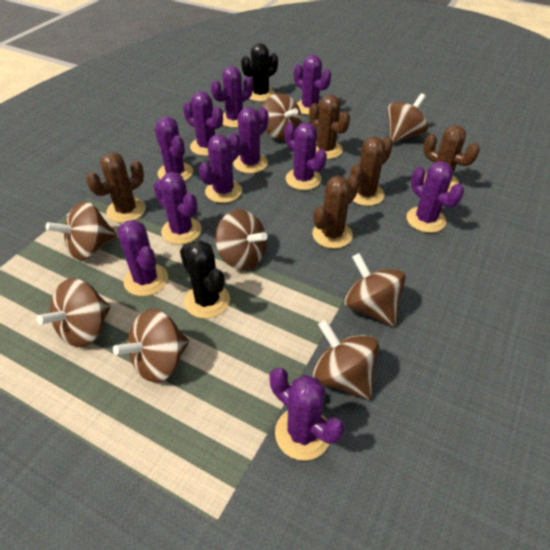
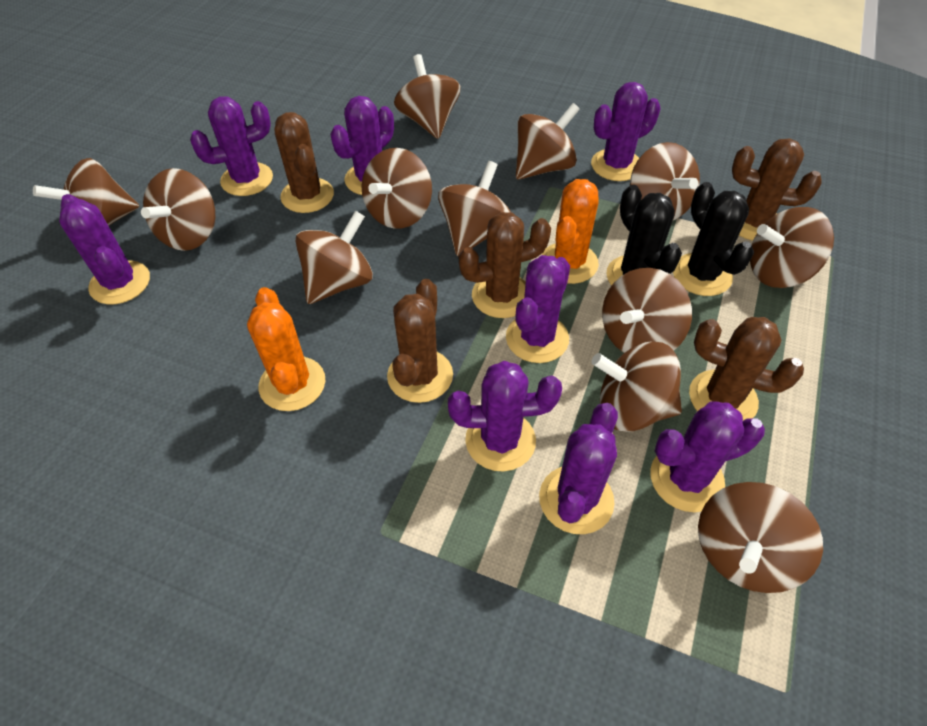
brown spinning top: 8 -> 12
orange cactus: 0 -> 2
purple cactus: 11 -> 8

